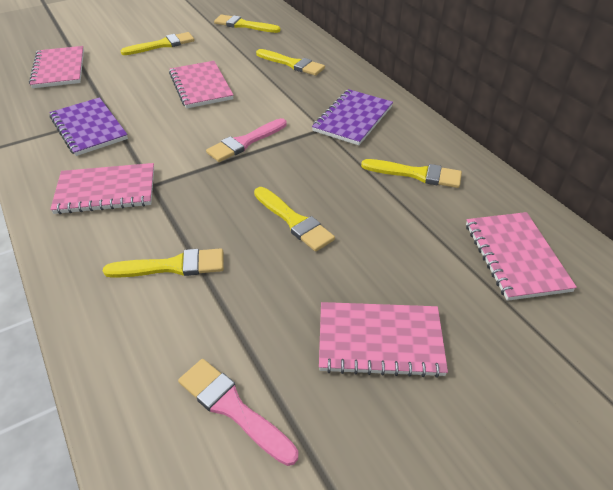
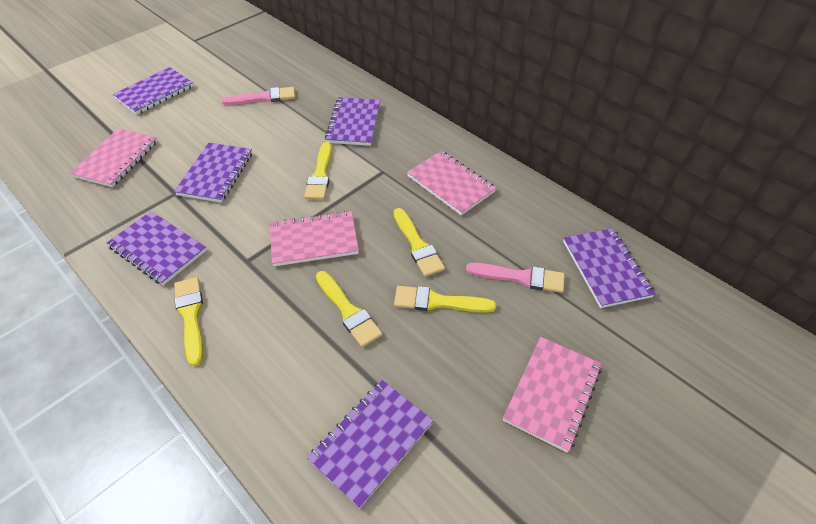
pink notebook: 5 -> 4
purple notebook: 2 -> 6
yellow brush: 6 -> 5

